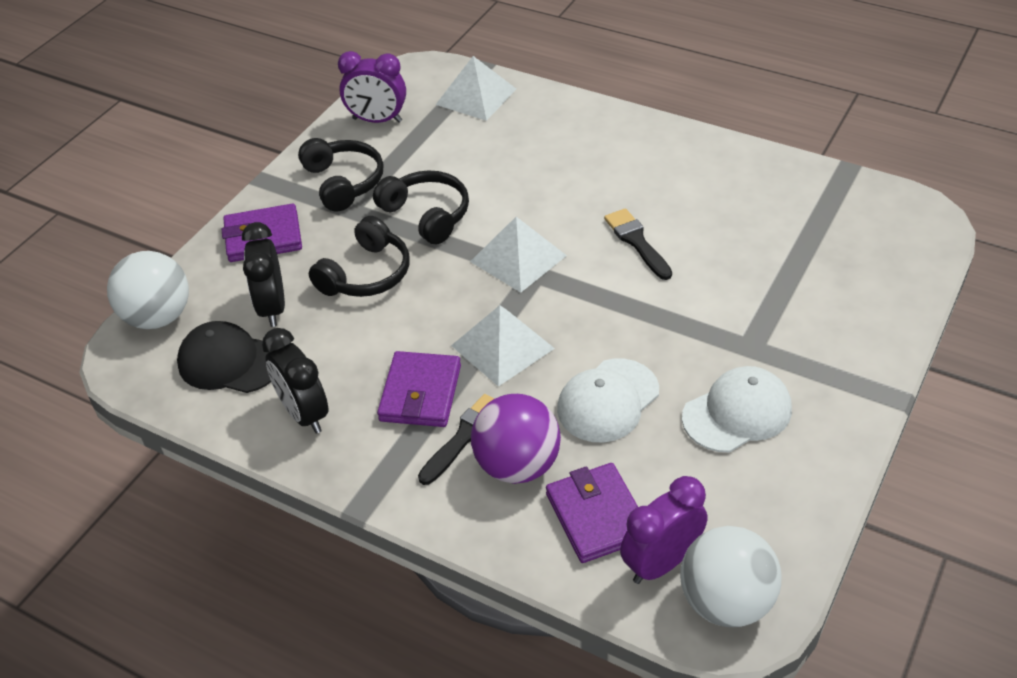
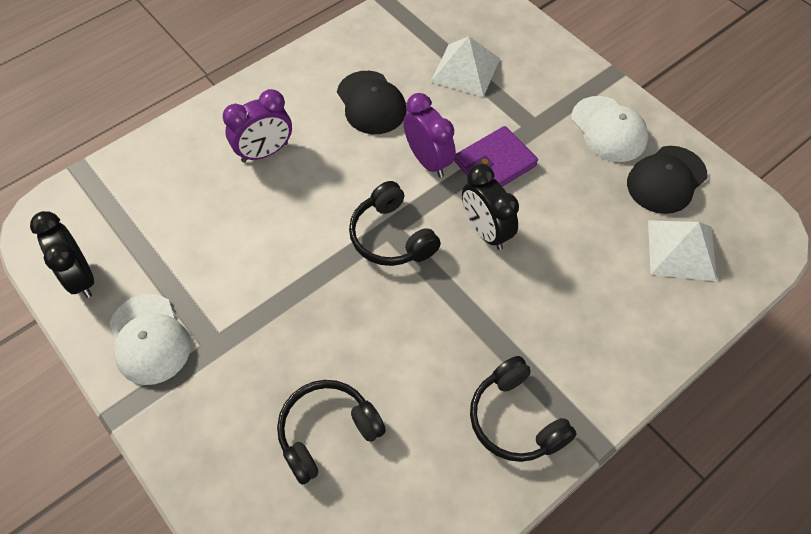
black brush: 2 -> 0
black cap: 1 -> 2
purple ball: 1 -> 0
purple wallet: 3 -> 1
white ball: 2 -> 0
white pyramid: 3 -> 2

